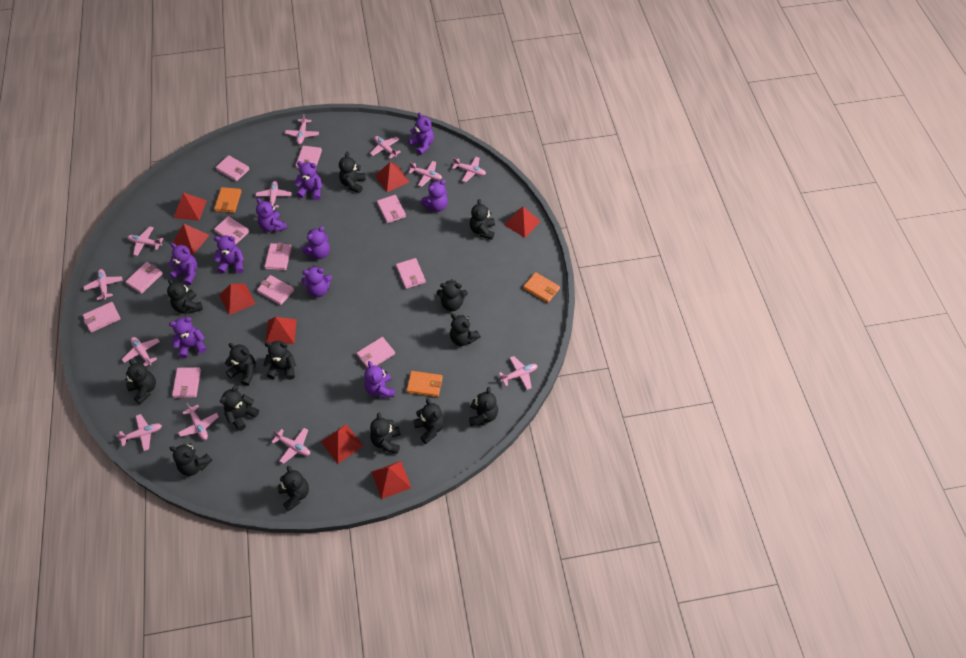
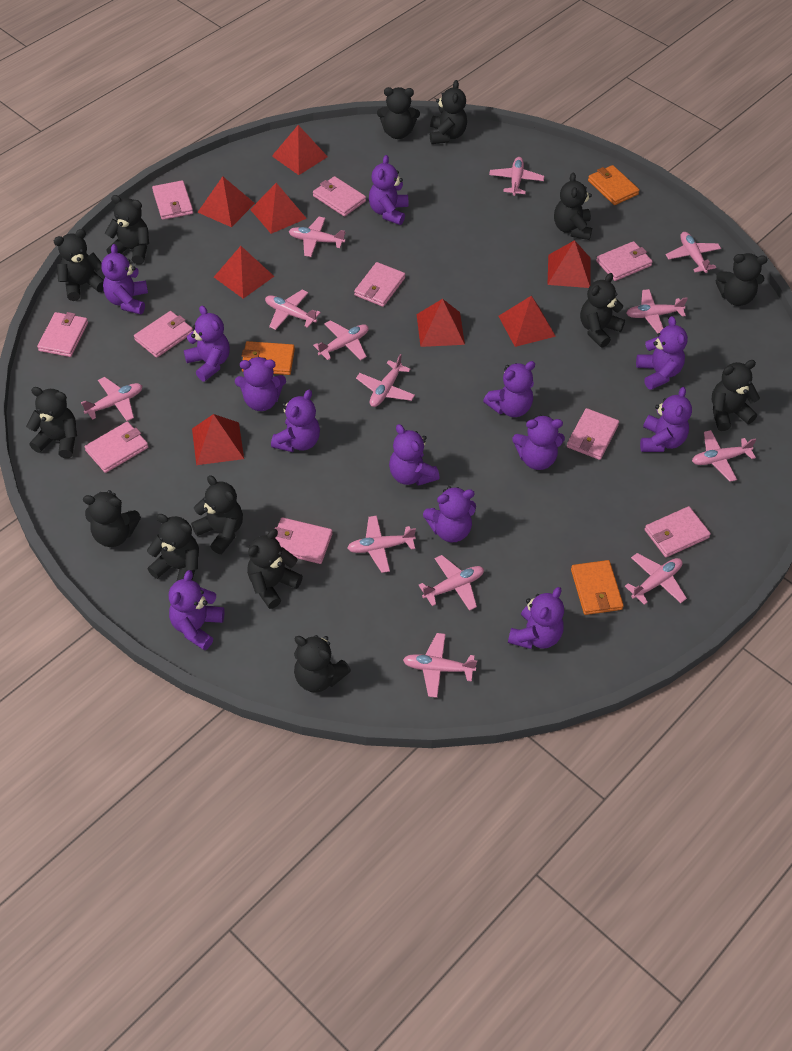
pink plane: 12 -> 13
pink wallet: 11 -> 10
purple teddy bear: 10 -> 13

